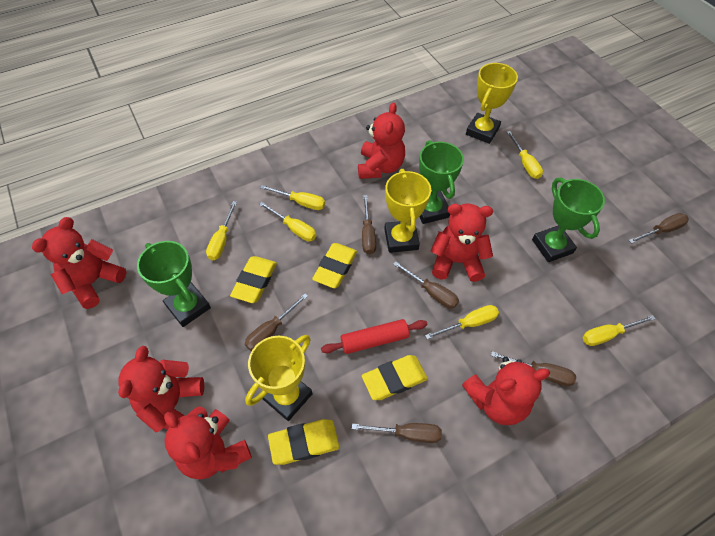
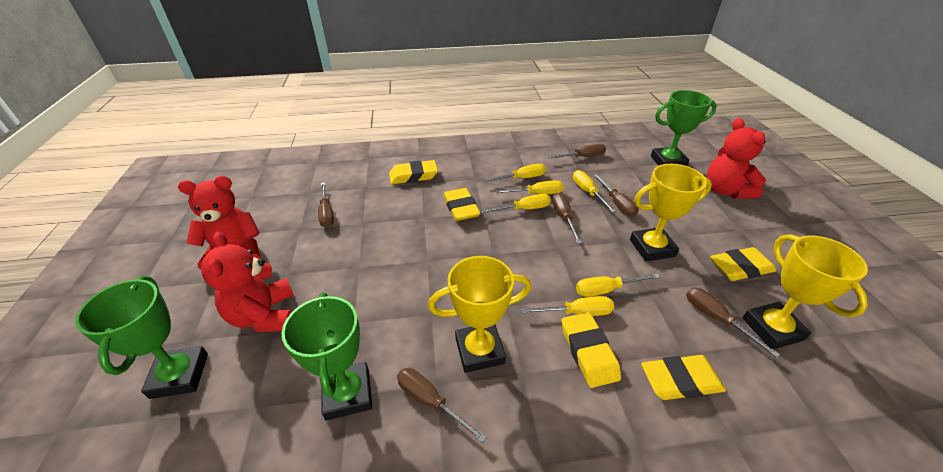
red rolling pin: 1 -> 0
red teddy bear: 6 -> 3
yellow eraser: 4 -> 5

